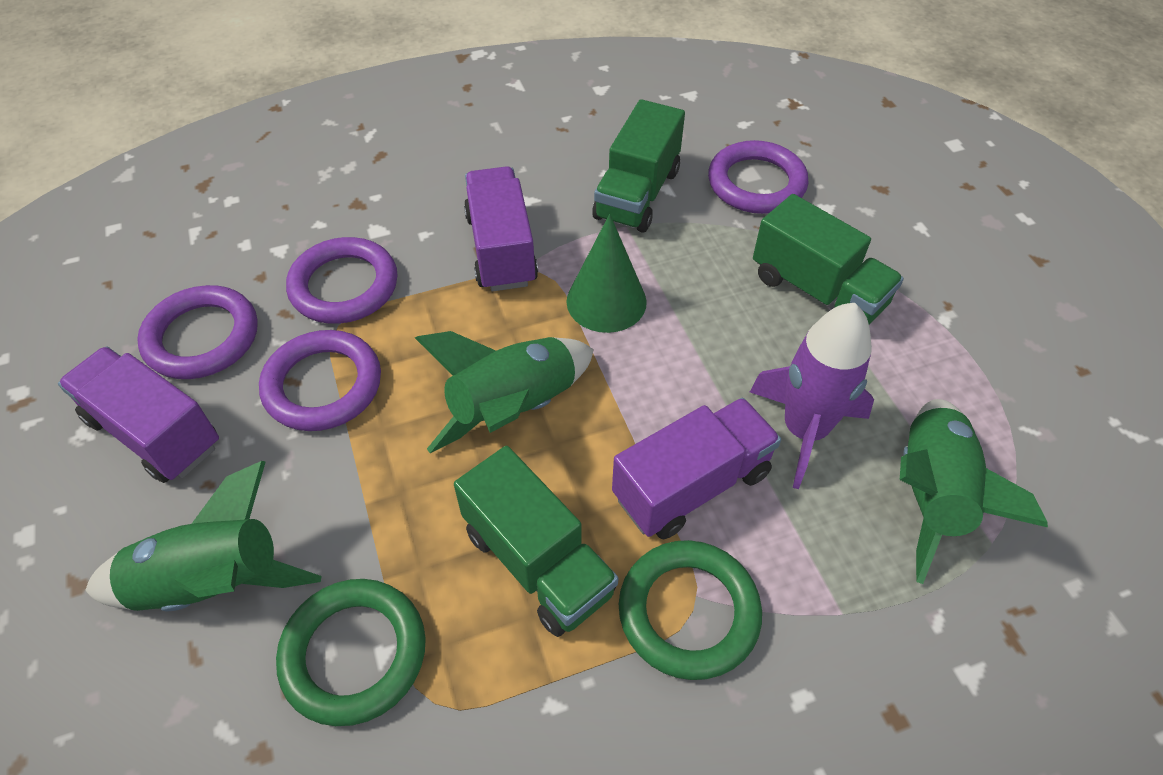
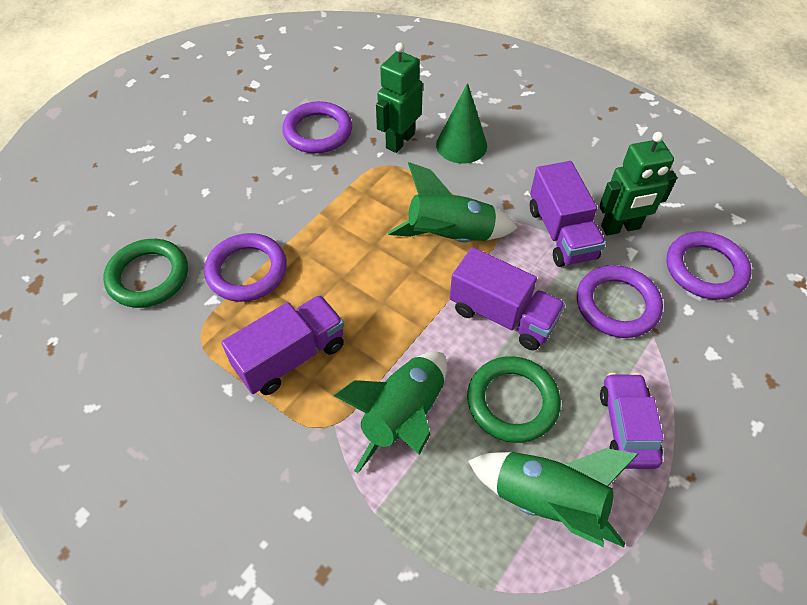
green robot: 0 -> 2
green truck: 3 -> 0
purple car: 0 -> 1
purple rocket: 1 -> 0

